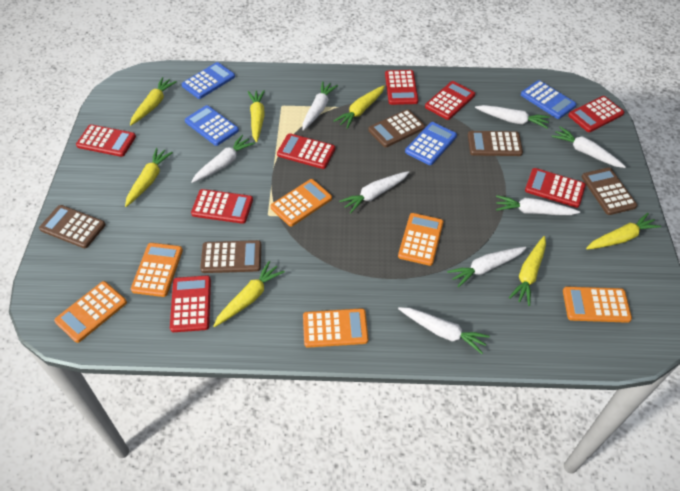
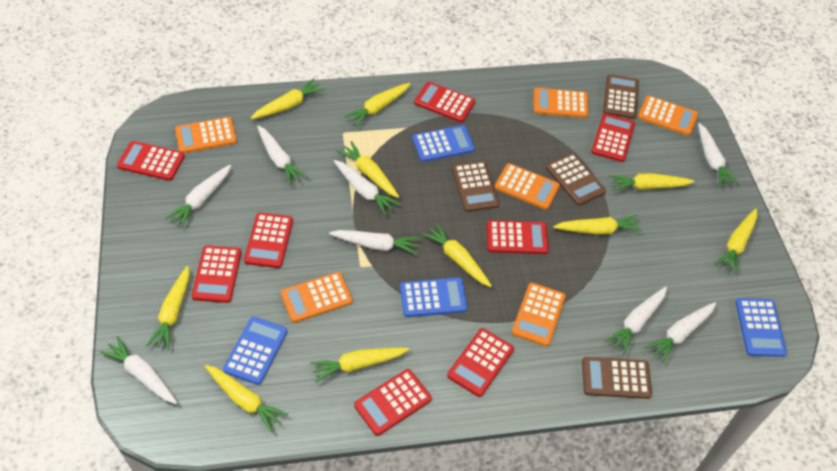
brown calculator: 5 -> 4
yellow carrot: 7 -> 10

